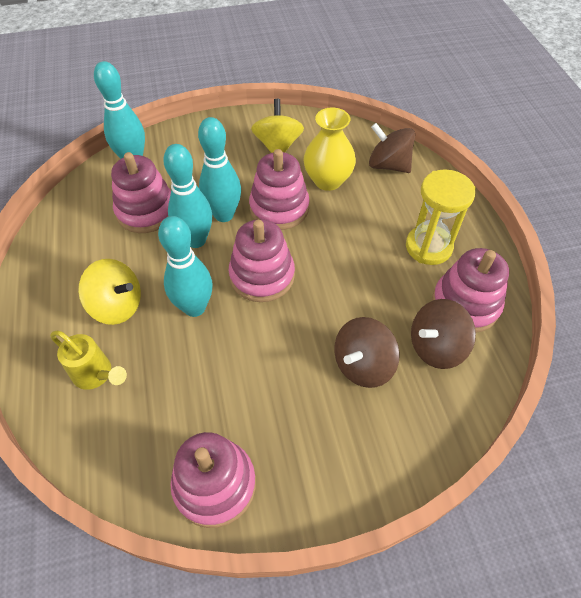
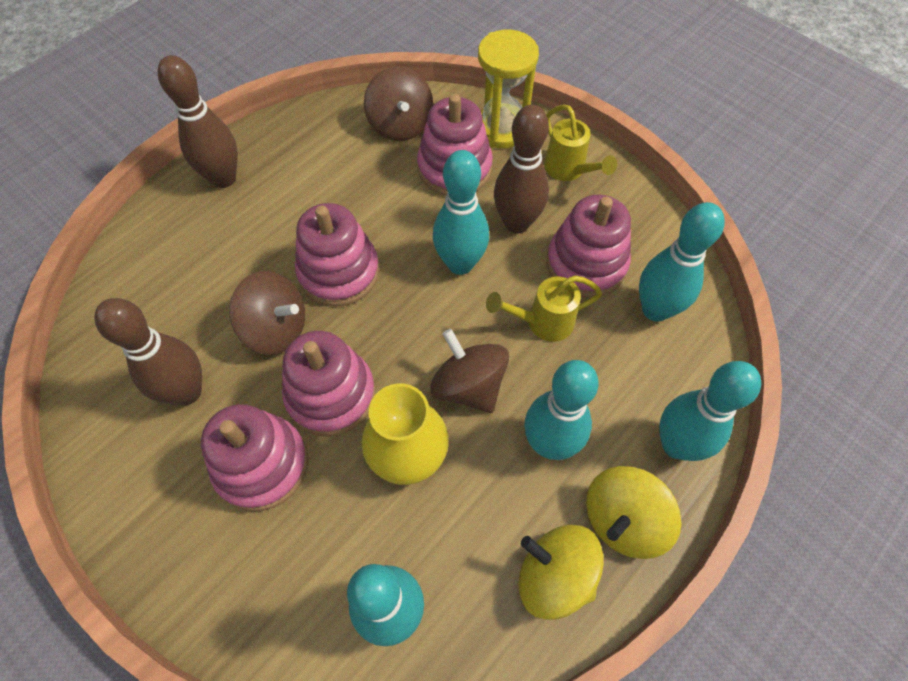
brown bowling pin: 0 -> 3
turquoise bowling pin: 4 -> 5
yellow watering can: 1 -> 2

